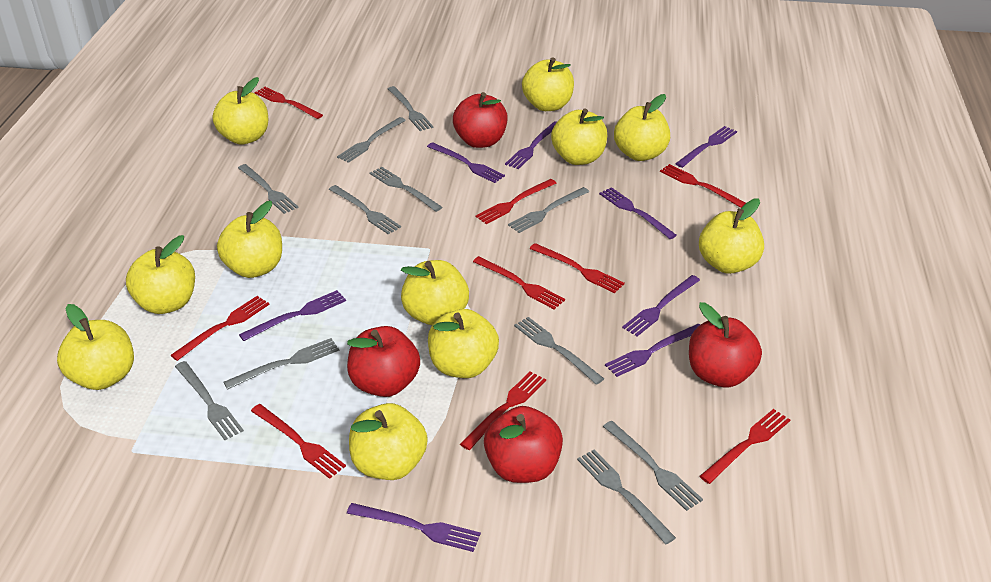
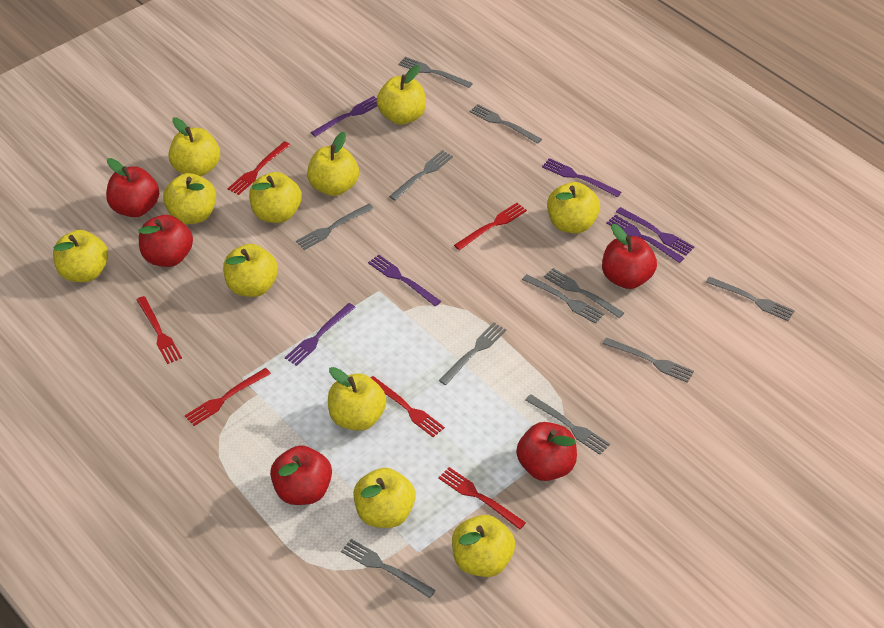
purple fork: 8 -> 6
red apple: 4 -> 5
red fork: 9 -> 6

